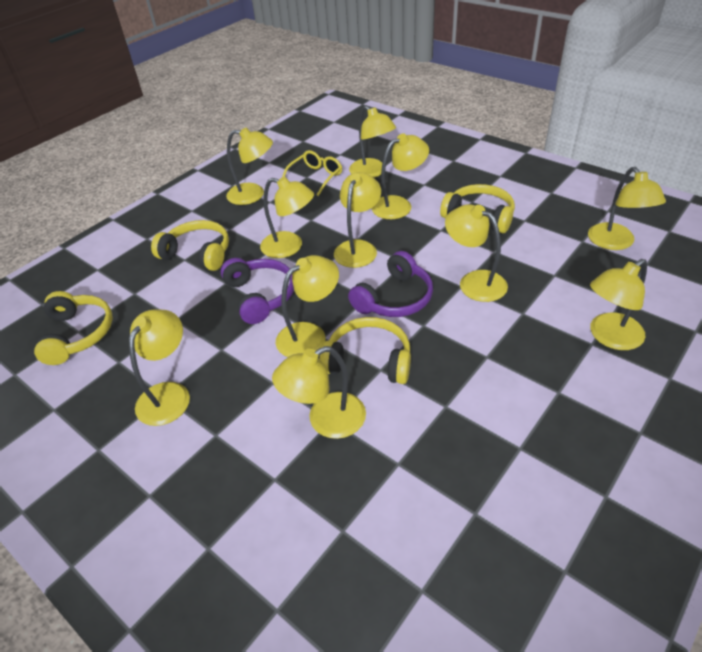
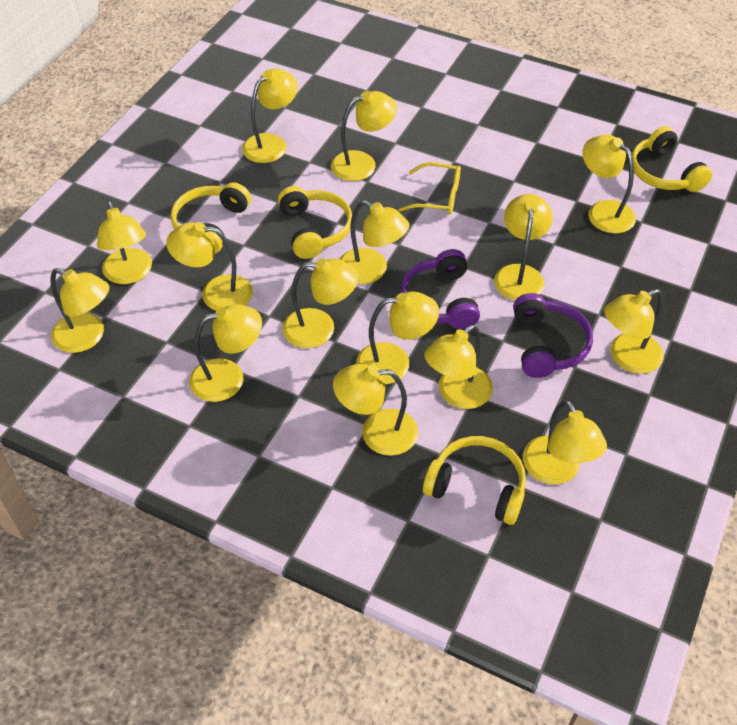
yellow lamp: 11 -> 15

